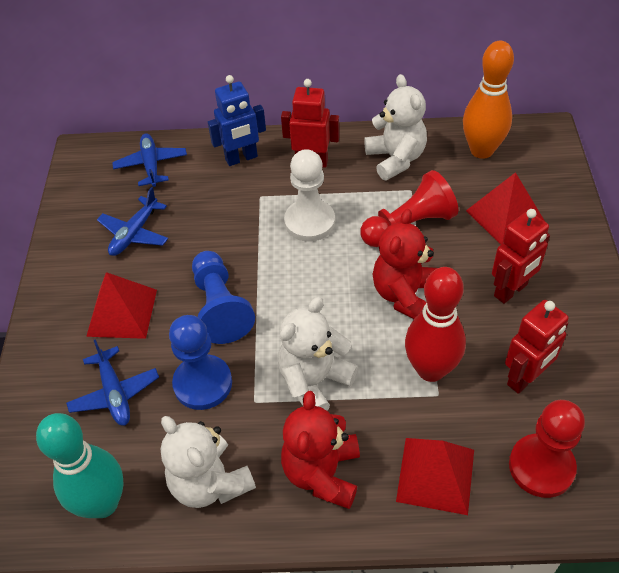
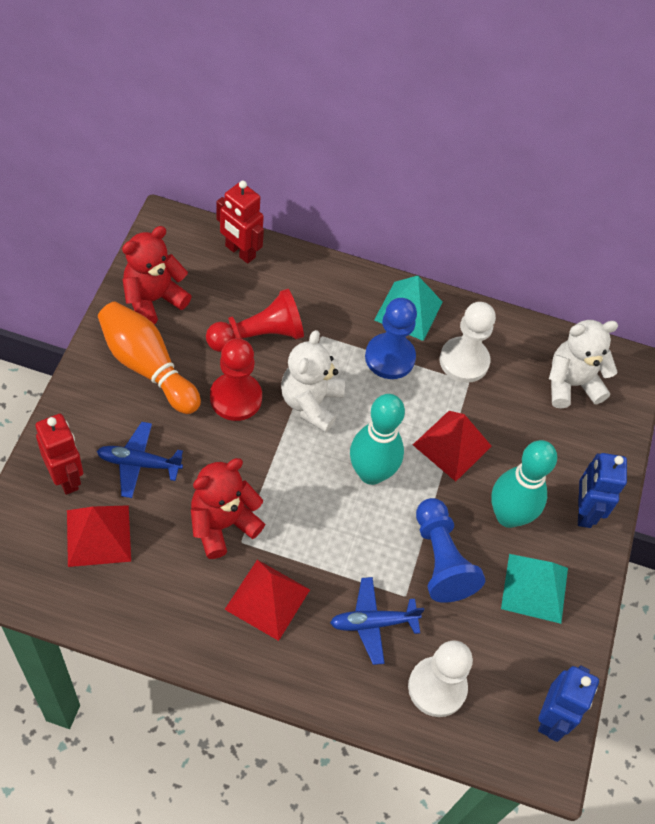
blue plane: 3 -> 2
blue robot: 1 -> 2
red bowling pin: 1 -> 0
red robot: 3 -> 2
turquoise bowling pin: 1 -> 2
turquoise pyramid: 0 -> 2
white pawn: 1 -> 2
white teddy bear: 3 -> 2

